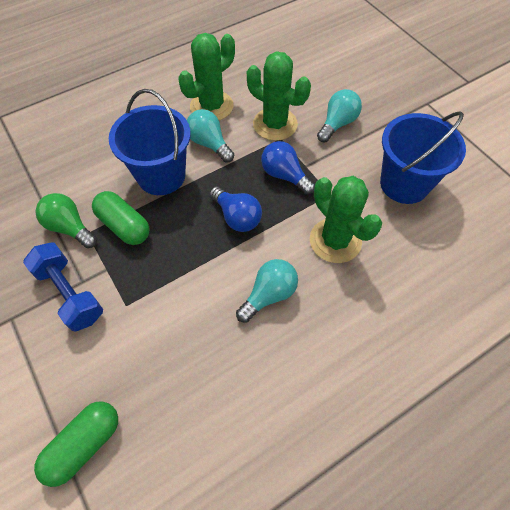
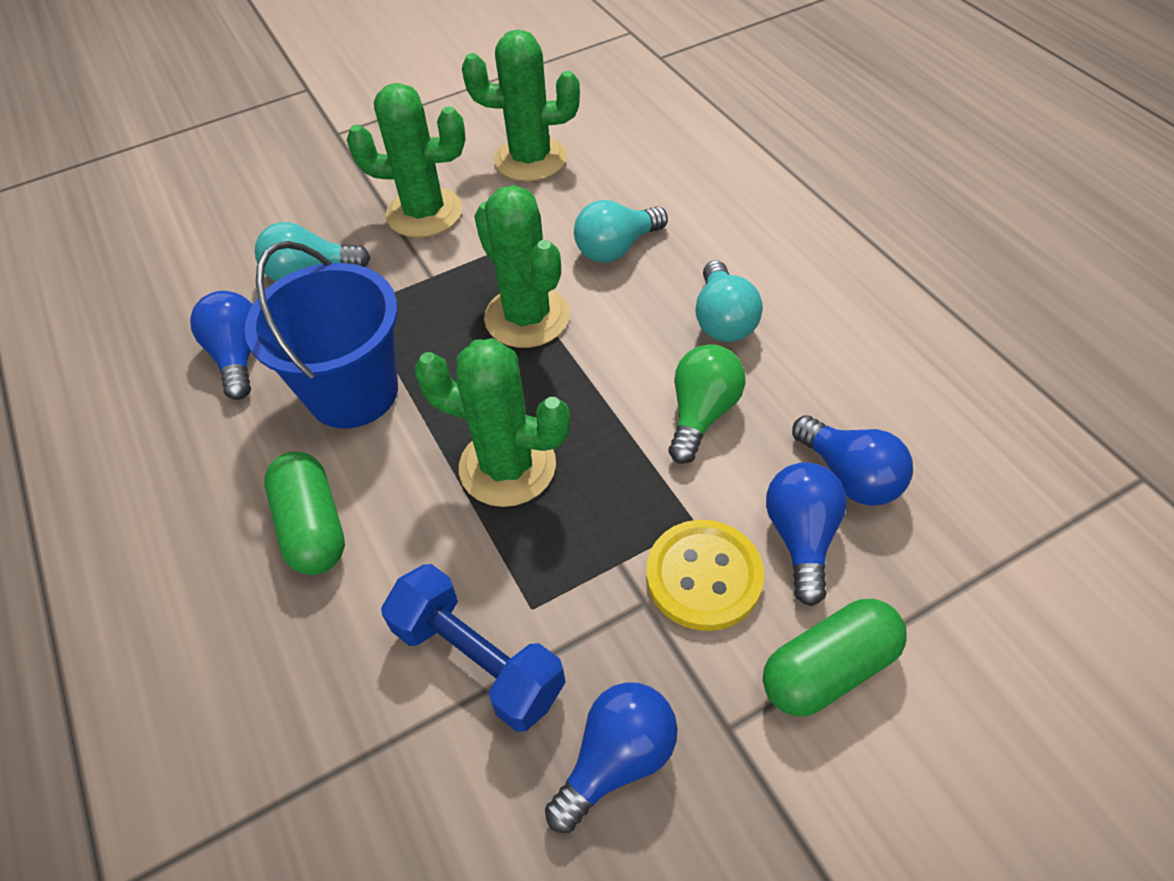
blue bucket: 2 -> 1
blue light bulb: 2 -> 4
green cactus: 3 -> 4
yellow button: 0 -> 1

